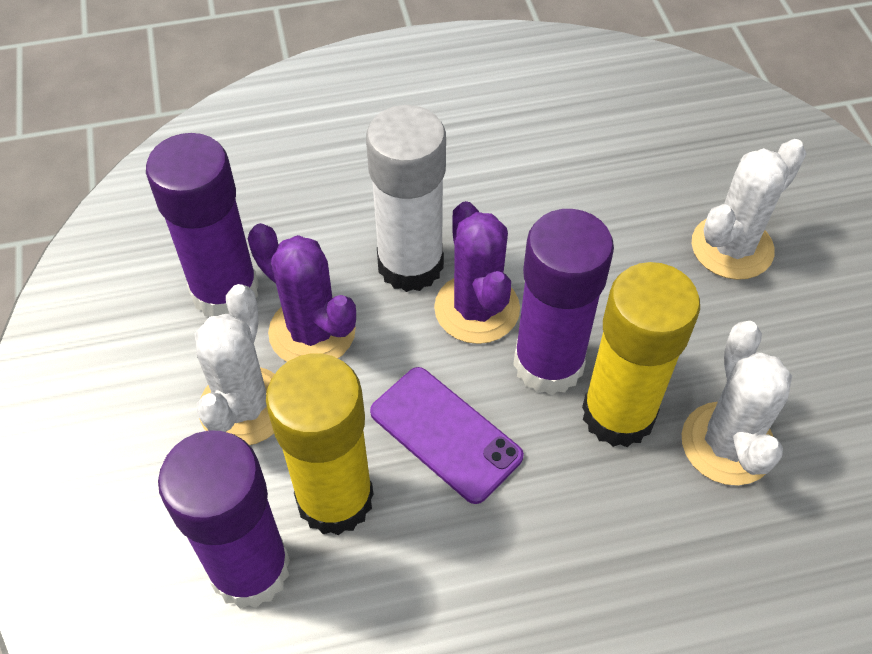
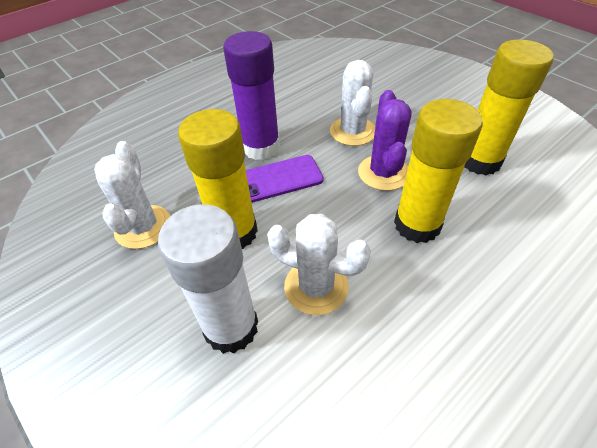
purple cactus: 2 -> 1
purple glue stick: 3 -> 1
yellow glue stick: 2 -> 3

